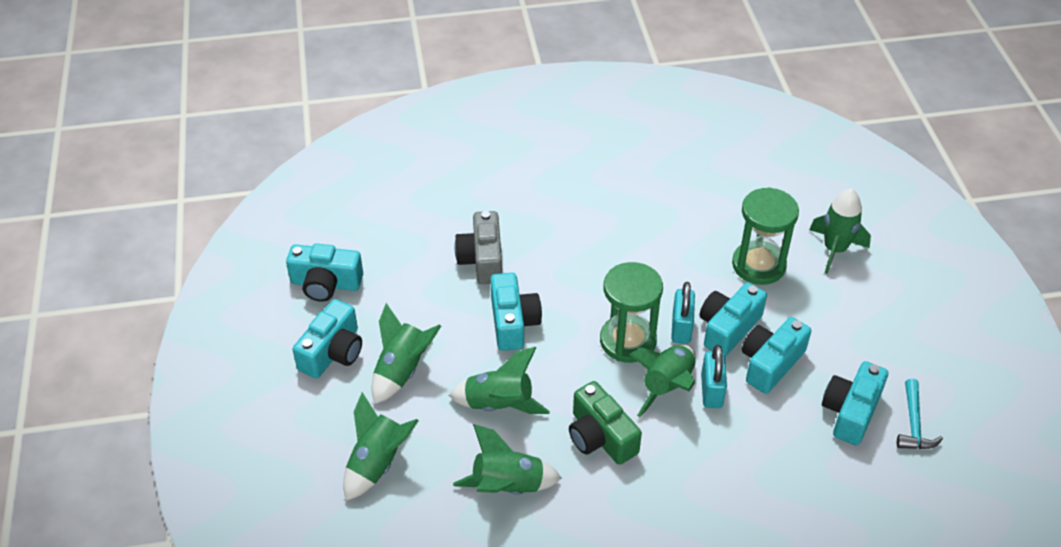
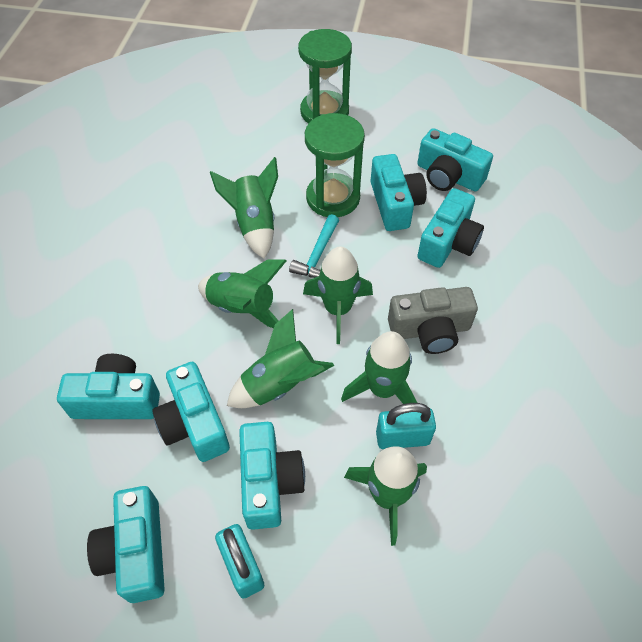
green camera: 1 -> 0
turquoise camera: 6 -> 7

